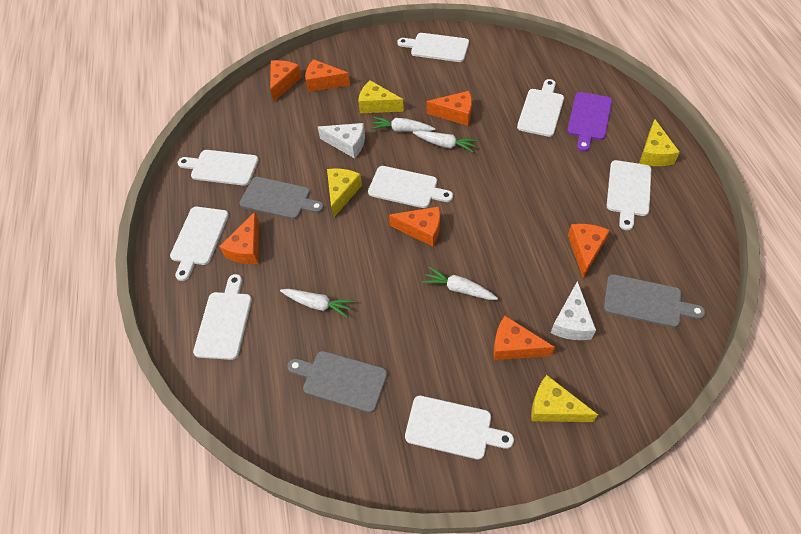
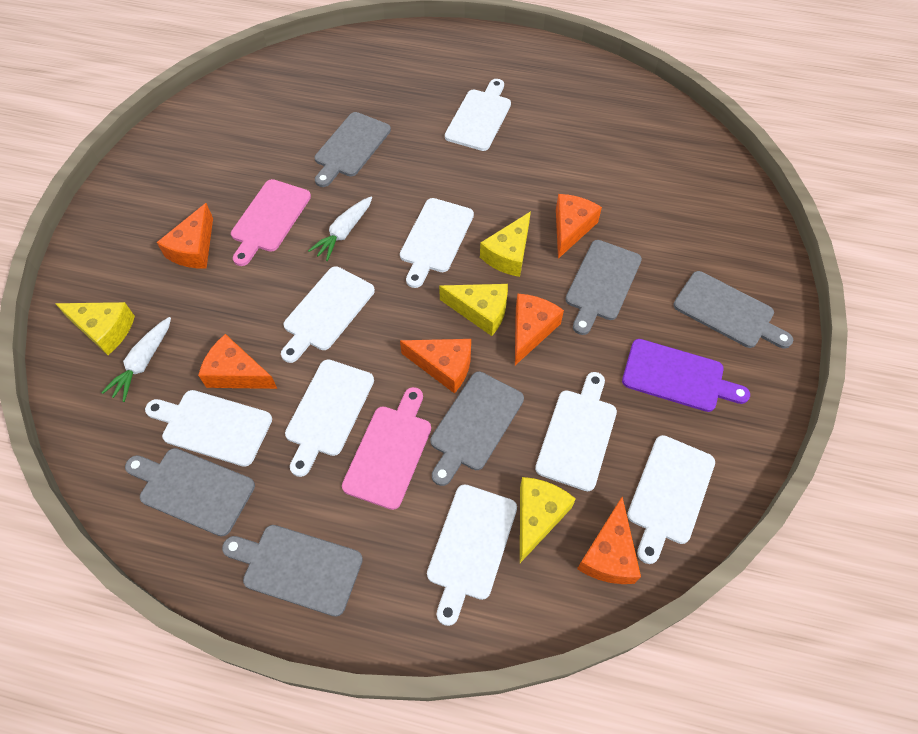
grey cutting board: 3 -> 6
orange cheese: 7 -> 6
pink cutting board: 0 -> 2
white carrot: 4 -> 2
white cheese: 2 -> 0

